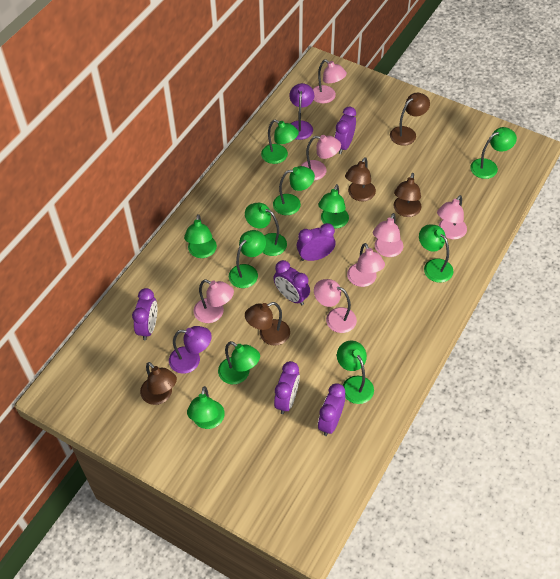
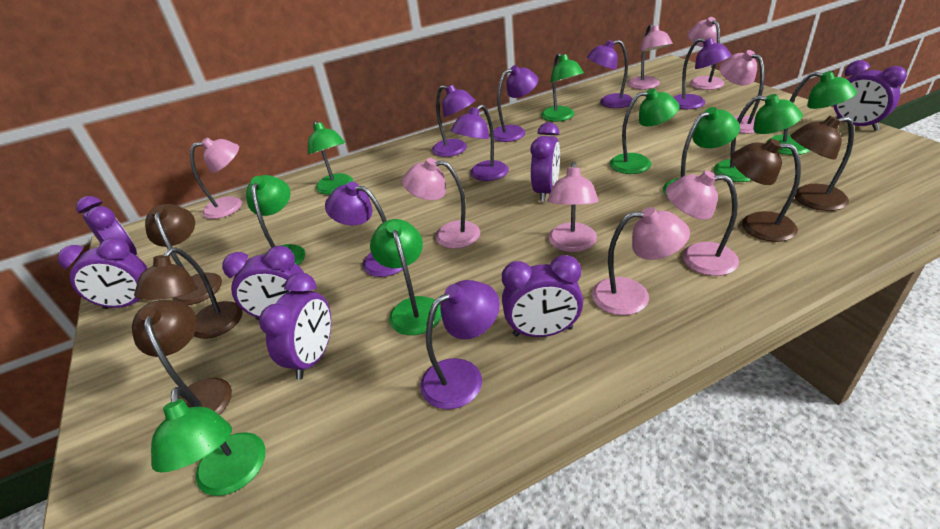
green lamp: 11 -> 9
pink lamp: 7 -> 8
purple clock: 6 -> 7
purple lamp: 2 -> 7

